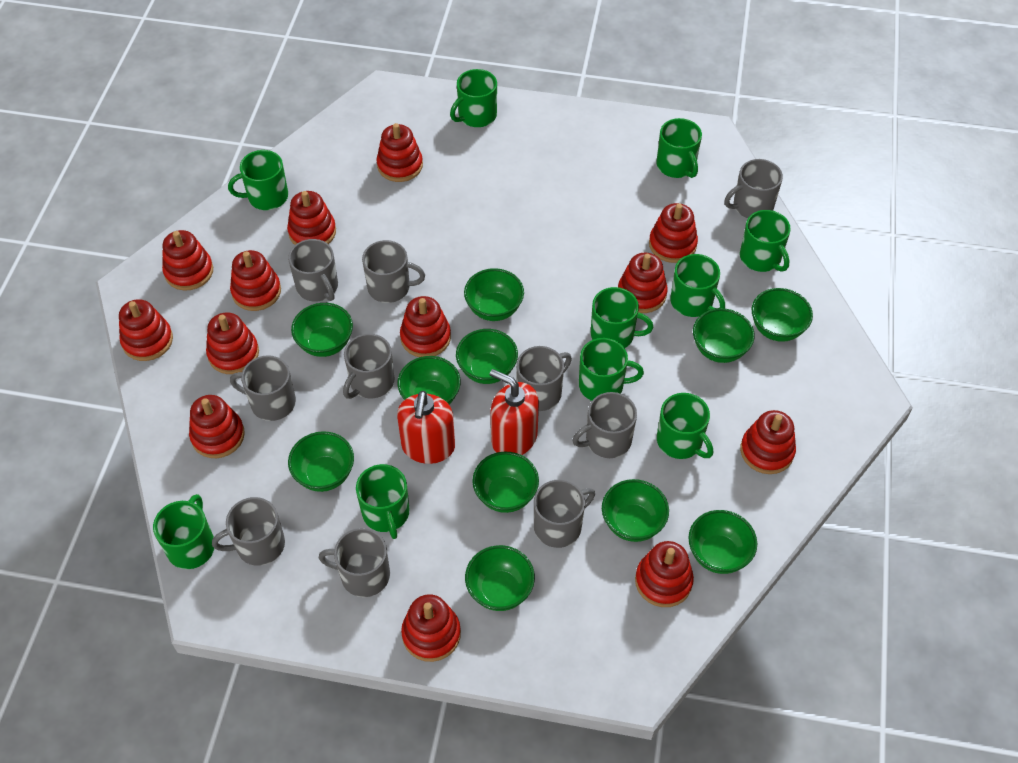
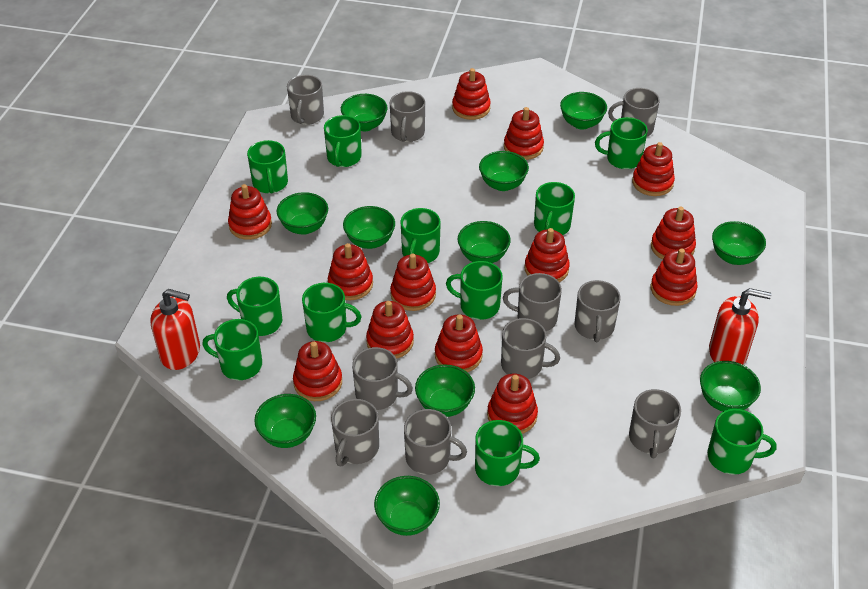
green mug: 10 -> 11

